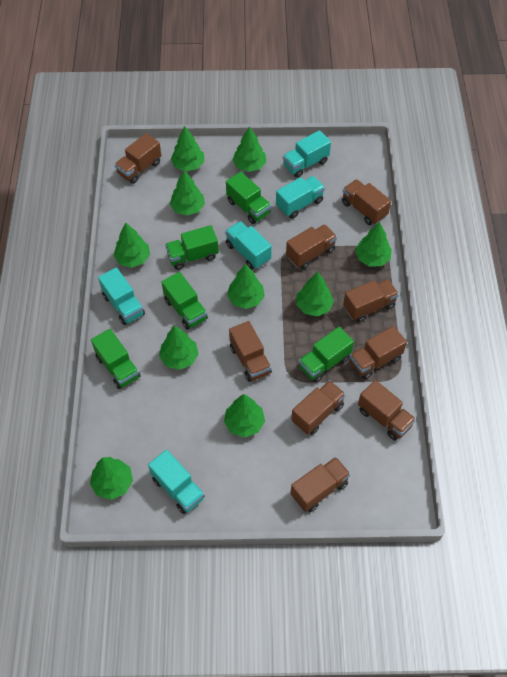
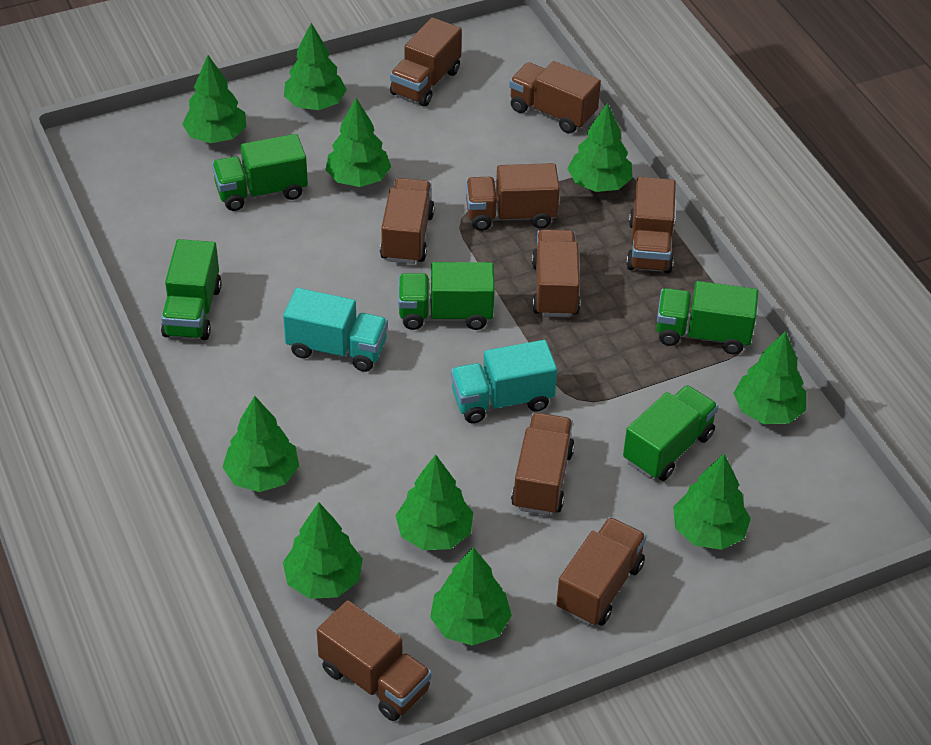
turquoise truck: 5 -> 2

